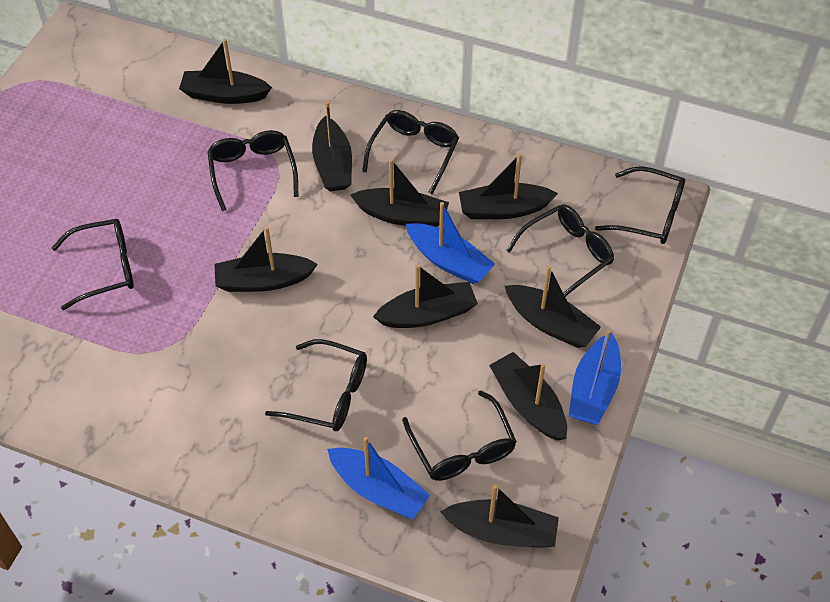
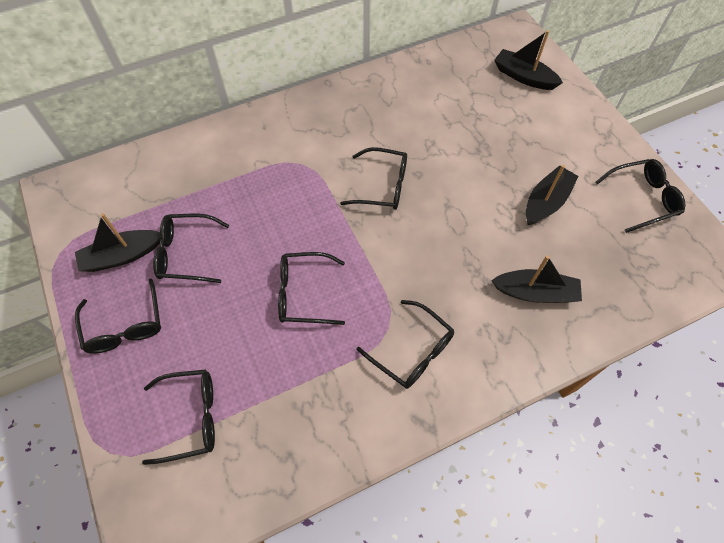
black boat: 9 -> 4
blue boat: 3 -> 0

